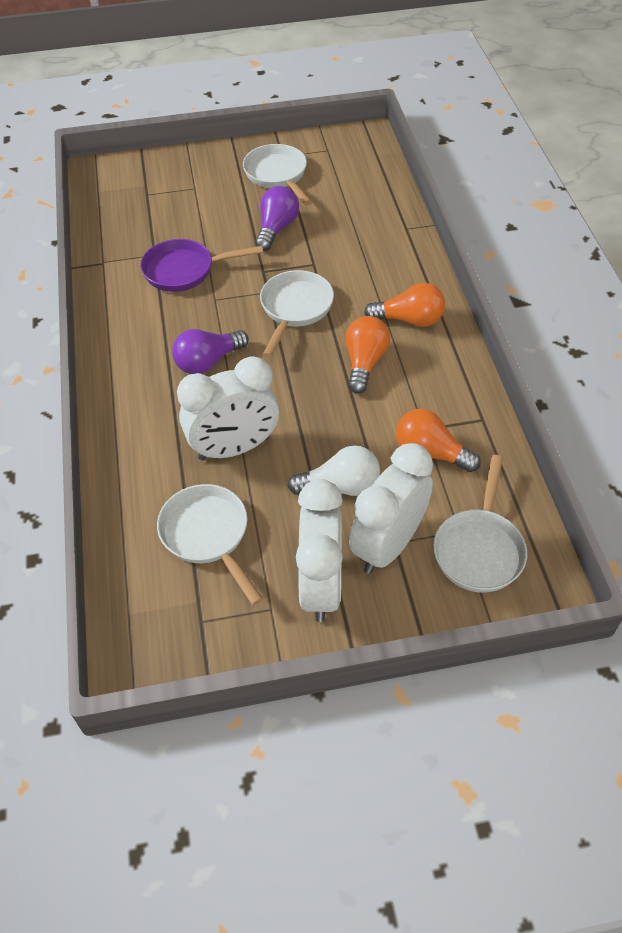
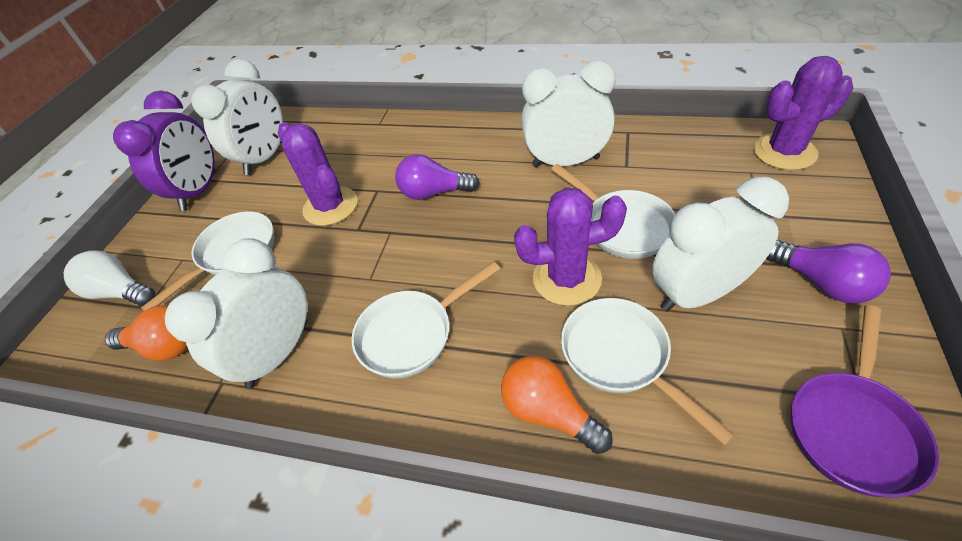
orange light bulb: 3 -> 2
purple cactus: 0 -> 3
purple clock: 0 -> 1
white clock: 3 -> 4

